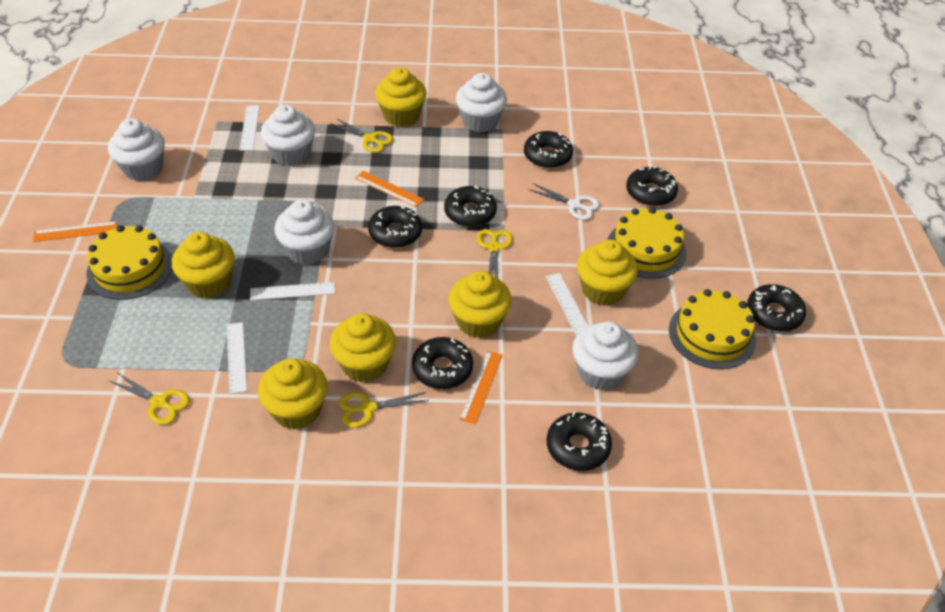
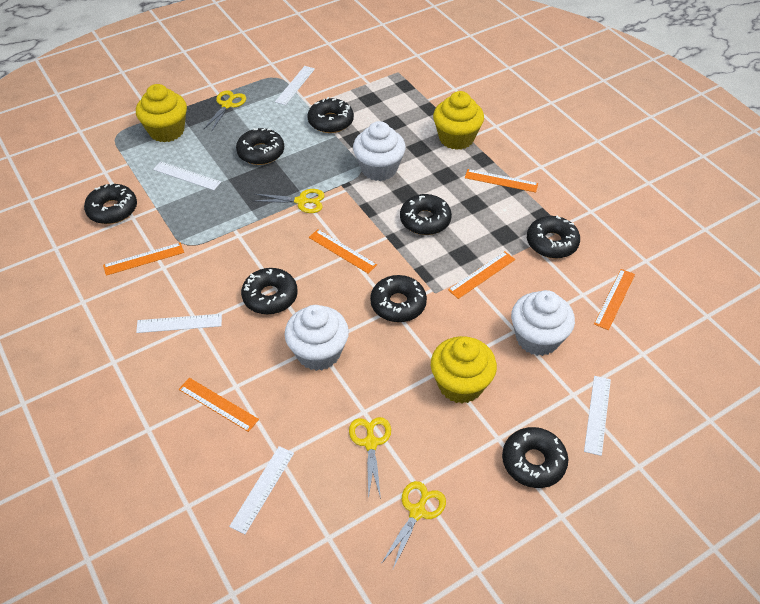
black donut: 7 -> 8
orange ruler: 3 -> 6
white cupcake: 5 -> 3
white ruler: 4 -> 5
white scissors: 1 -> 0
yellow cake: 3 -> 0
yellow cupcake: 6 -> 3

